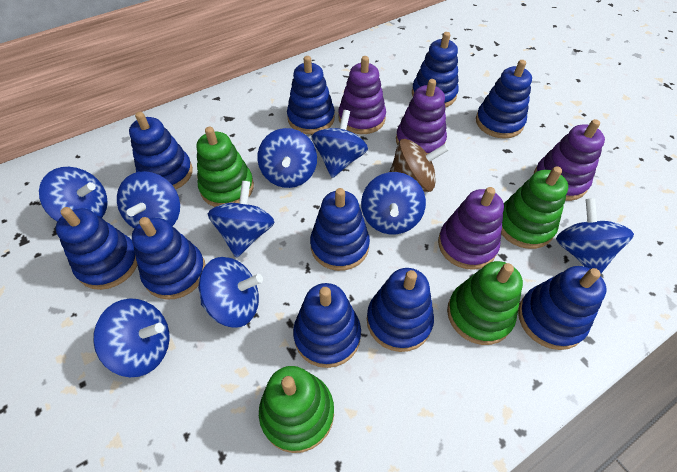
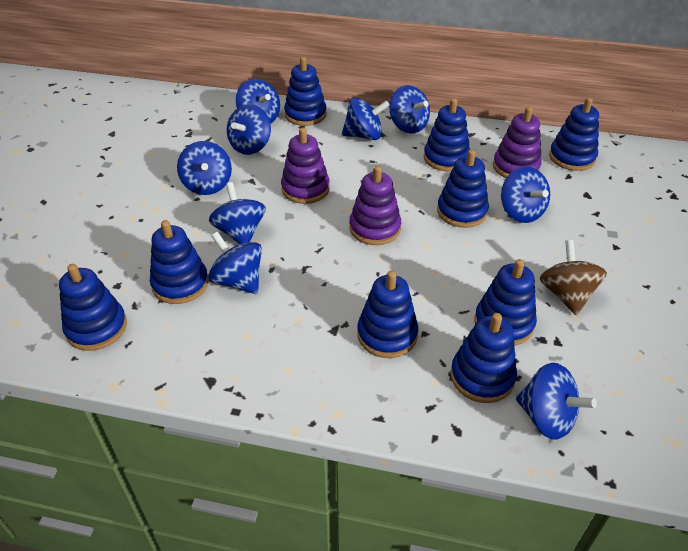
blue stacking toy: 10 -> 9
green stacking toy: 4 -> 0
purple stacking toy: 4 -> 3

